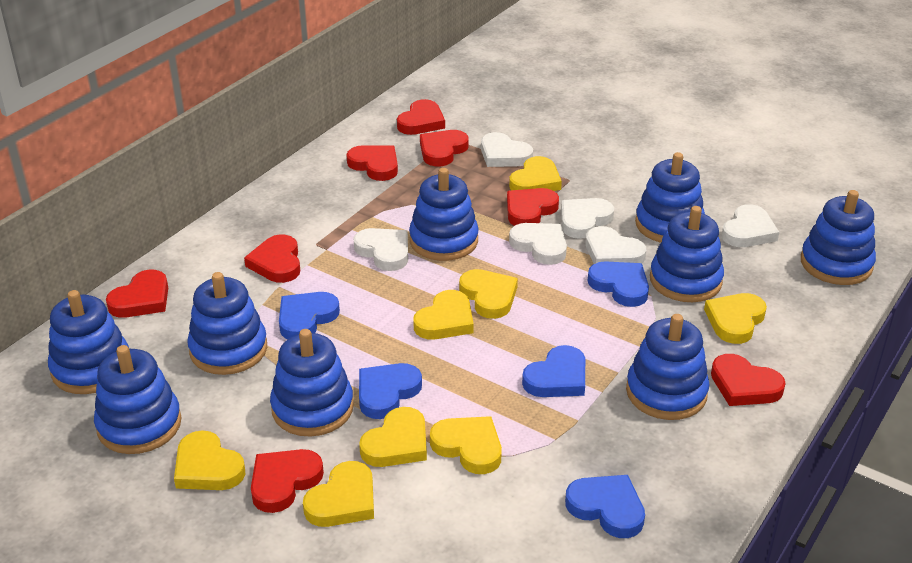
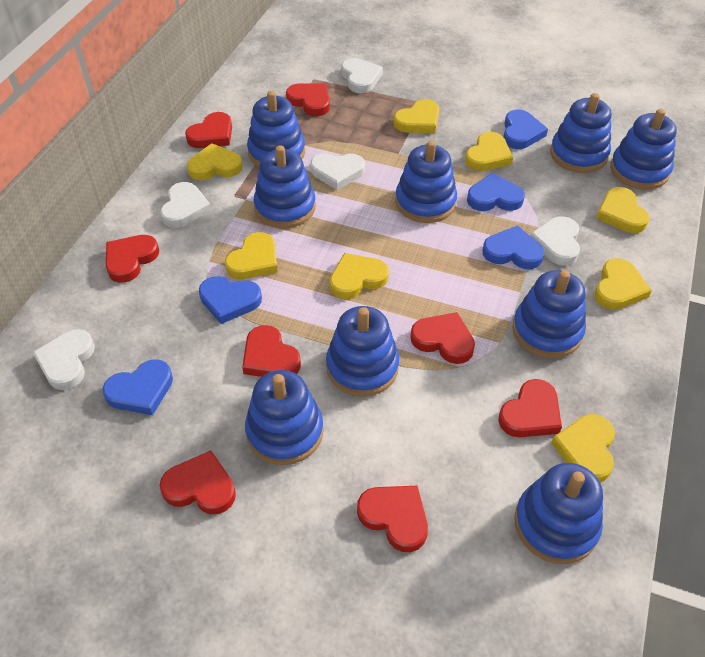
white heart: 6 -> 5

